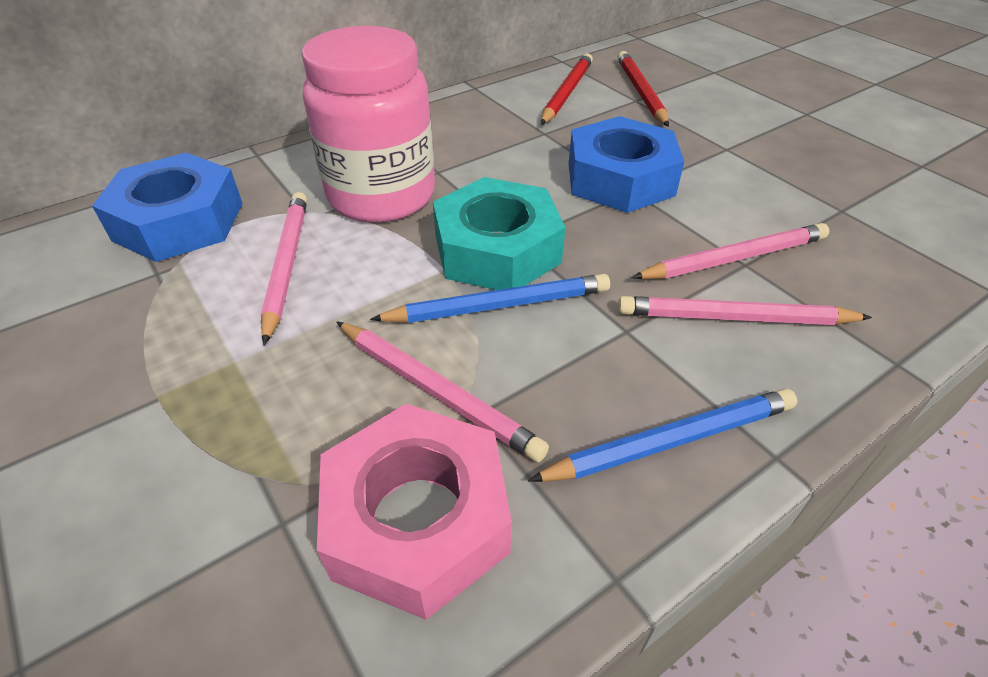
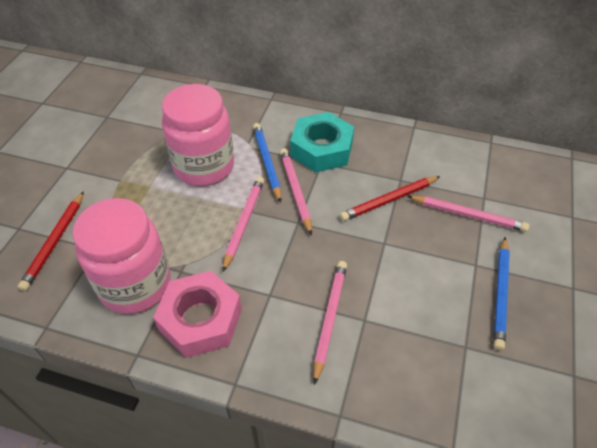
blue nut: 2 -> 0
pink jar: 1 -> 2

